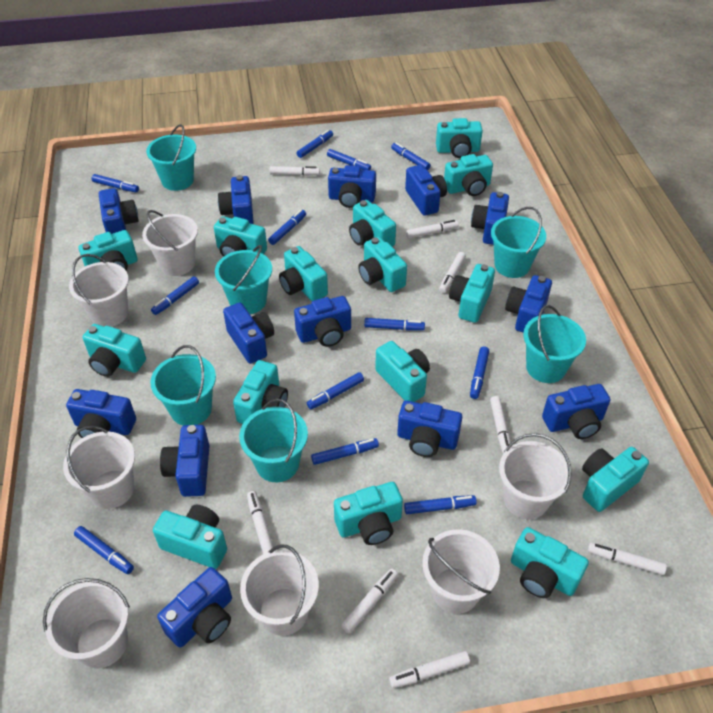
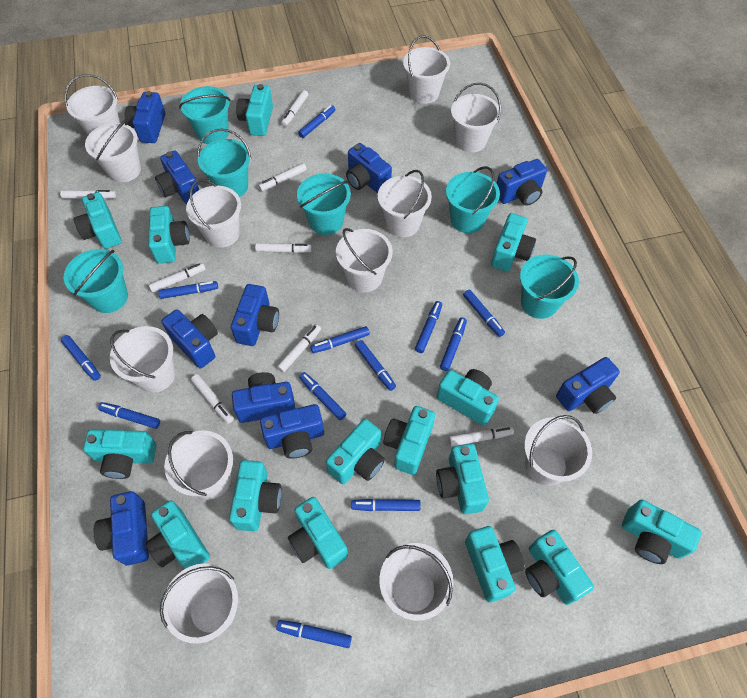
blue camera: 13 -> 10
white bucket: 7 -> 12

